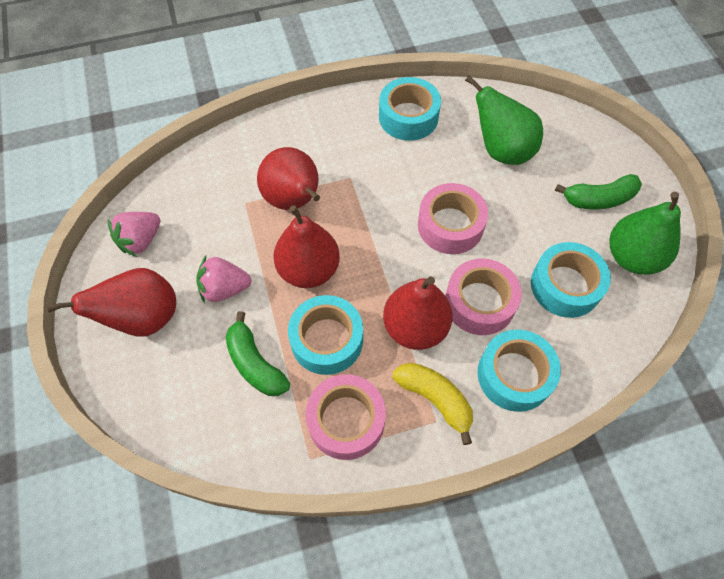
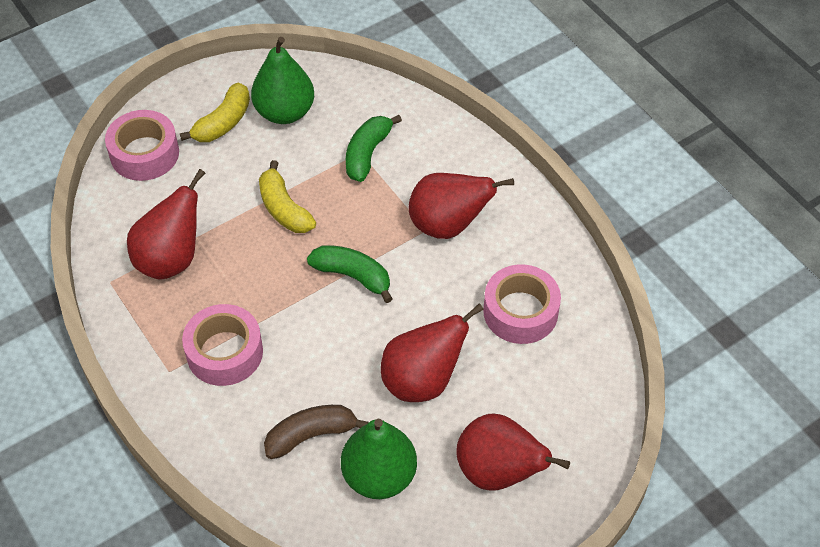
brown banana: 0 -> 1
pink strawberry: 2 -> 0
turquoise tape: 4 -> 0
yellow banana: 1 -> 2

